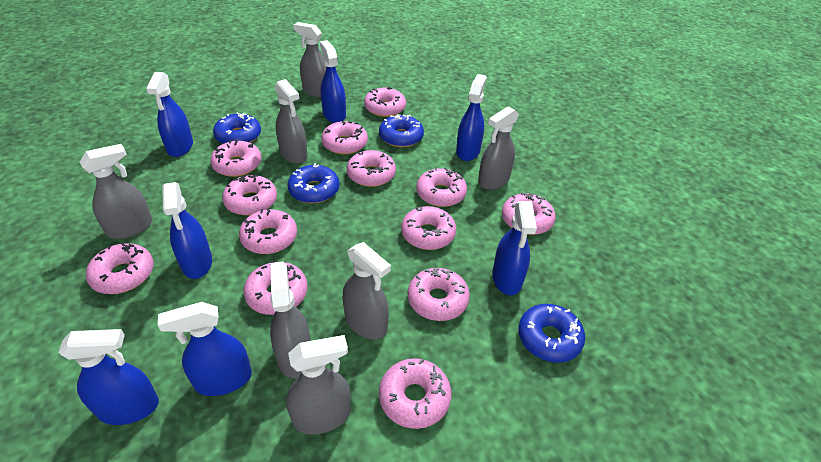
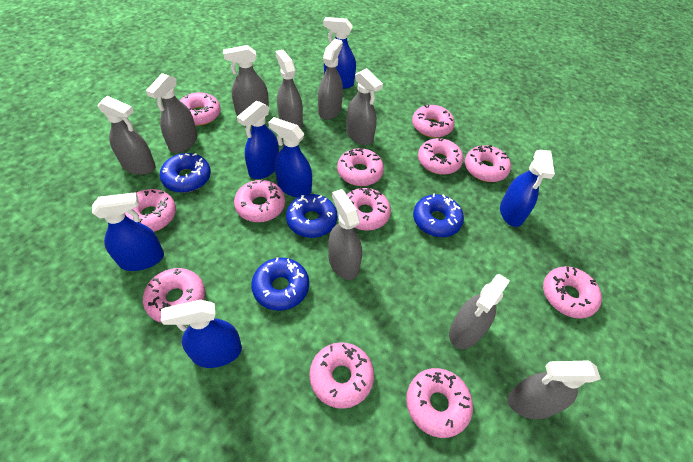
blue spray bottle: 7 -> 6
grey spray bottle: 7 -> 9
pink donut: 13 -> 12

